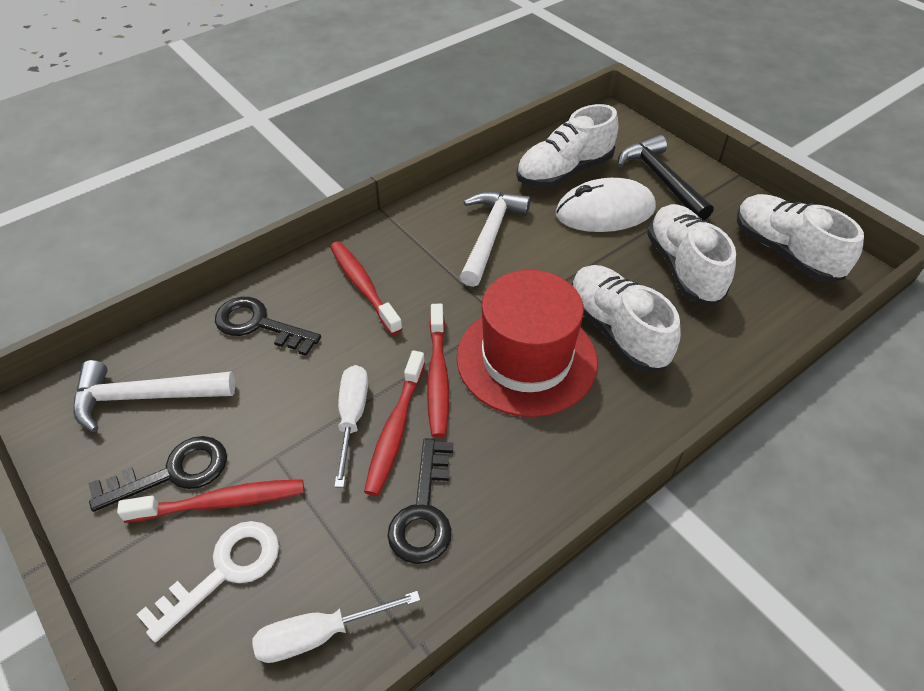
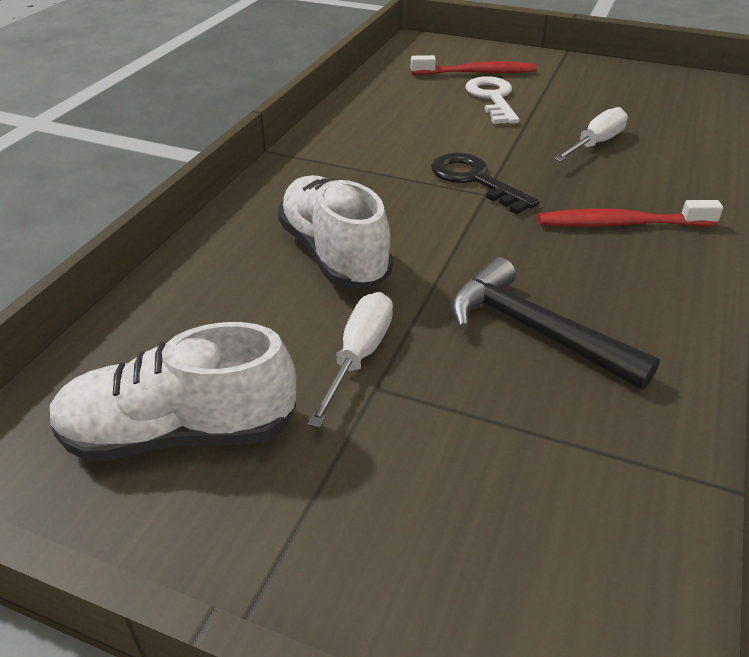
black key: 3 -> 1
red hat: 1 -> 0
red toothbrush: 4 -> 2
white hammer: 2 -> 0
white mouse: 1 -> 0
white shoe: 4 -> 2

